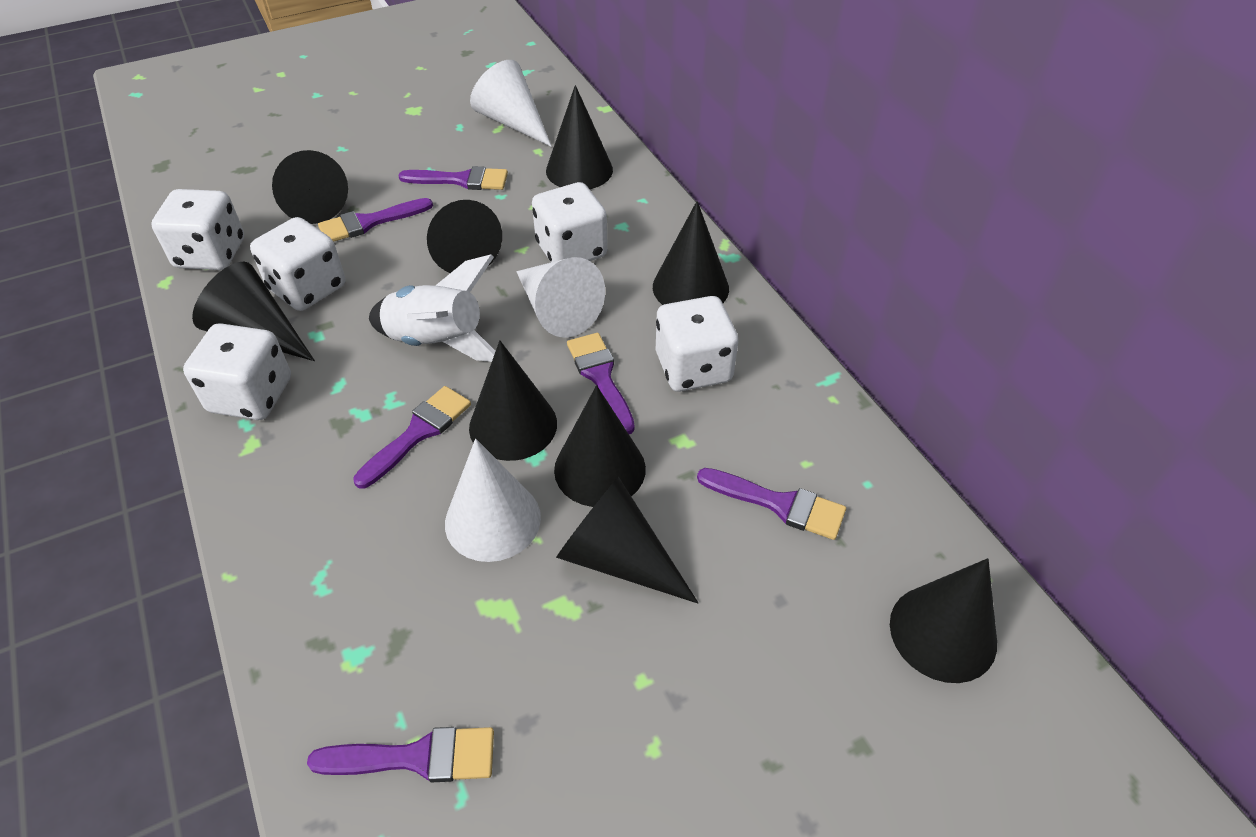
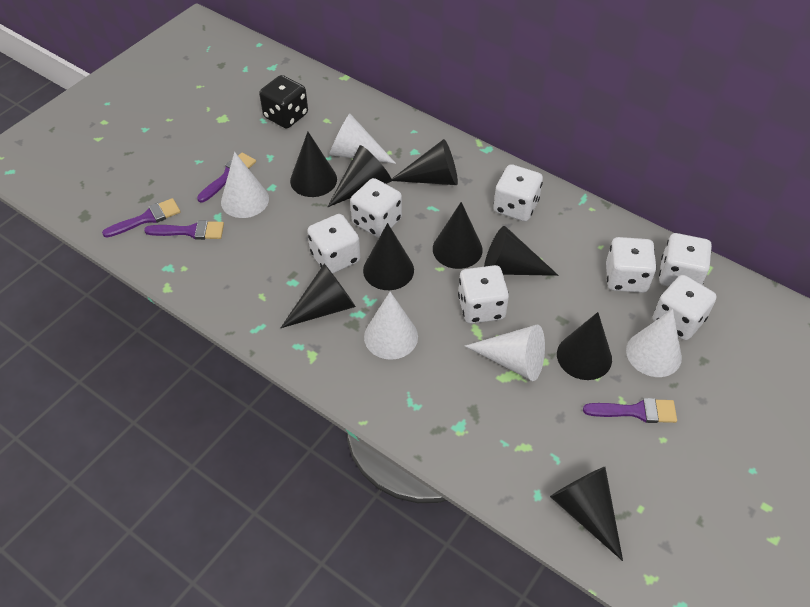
black dice: 0 -> 1
purple brush: 6 -> 4
white cone: 3 -> 5
white dice: 5 -> 7
white rocket: 1 -> 0

